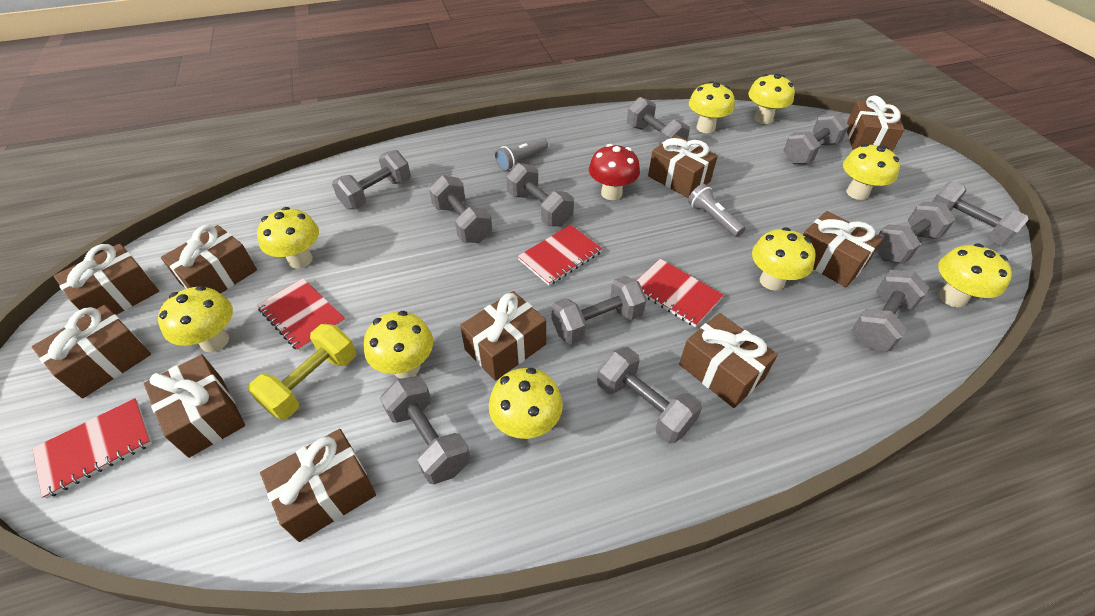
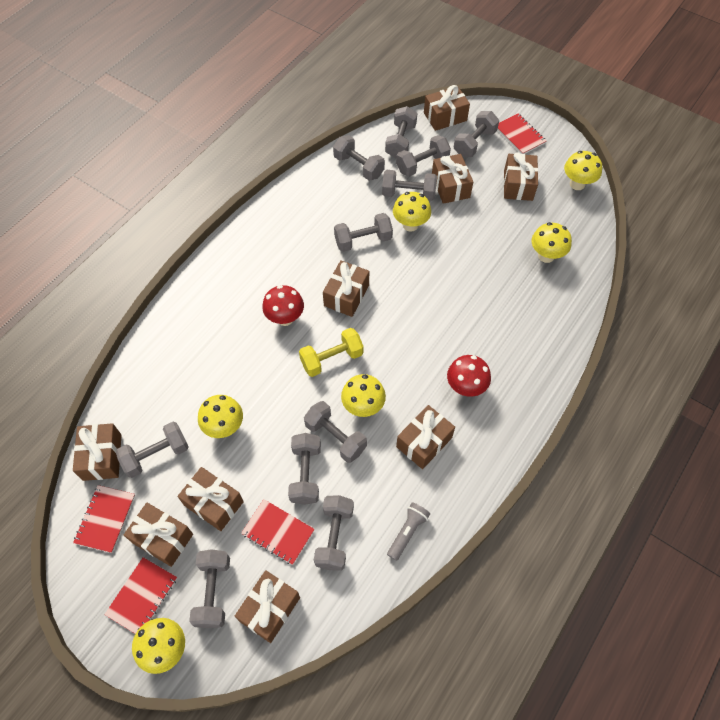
brown gift: 10 -> 9
grey flashlight: 2 -> 1
red mushroom: 1 -> 2
yellow mushroom: 9 -> 6

